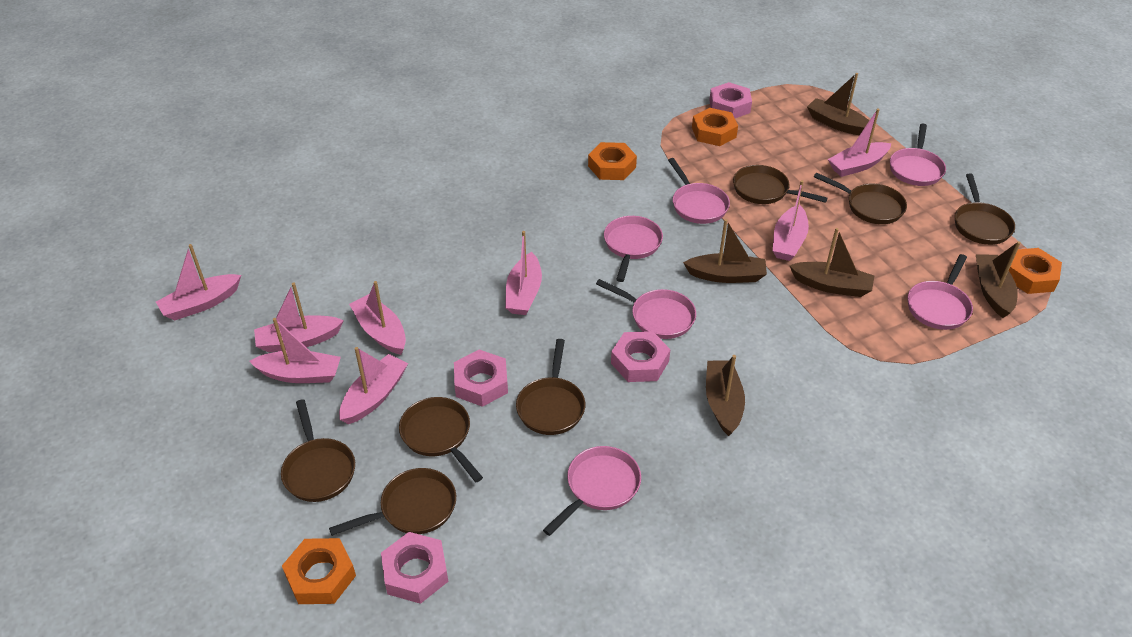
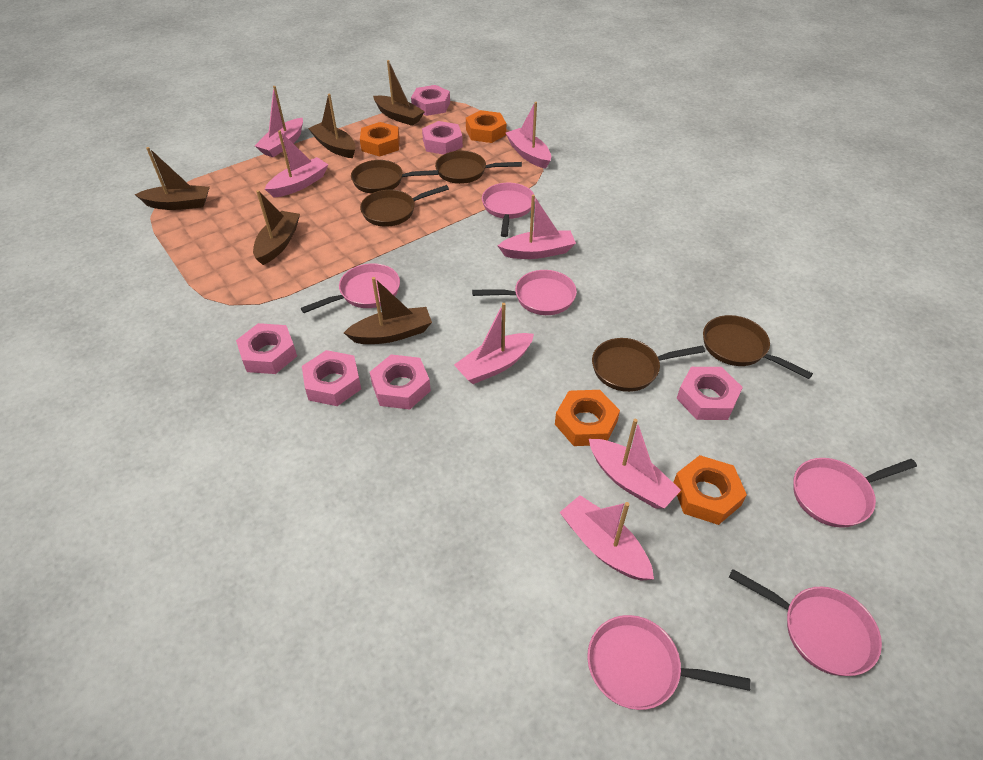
brown pan: 7 -> 5
pink boat: 8 -> 7
pink nut: 4 -> 6

